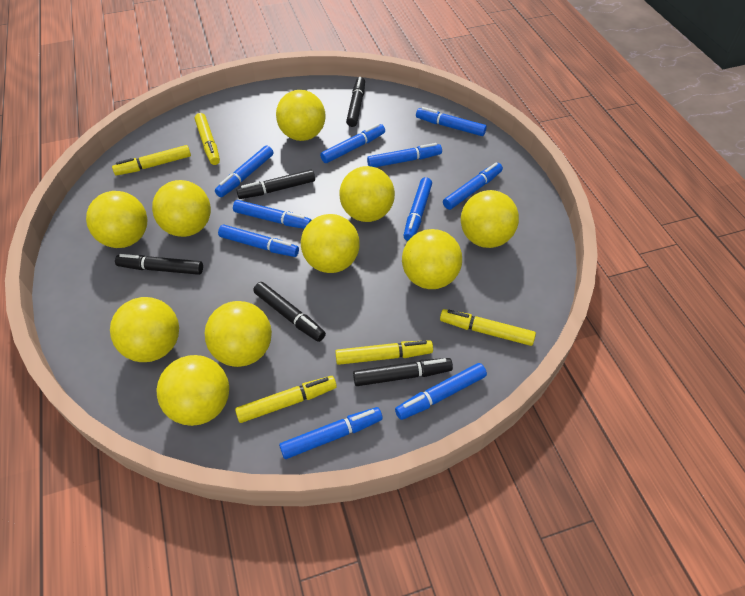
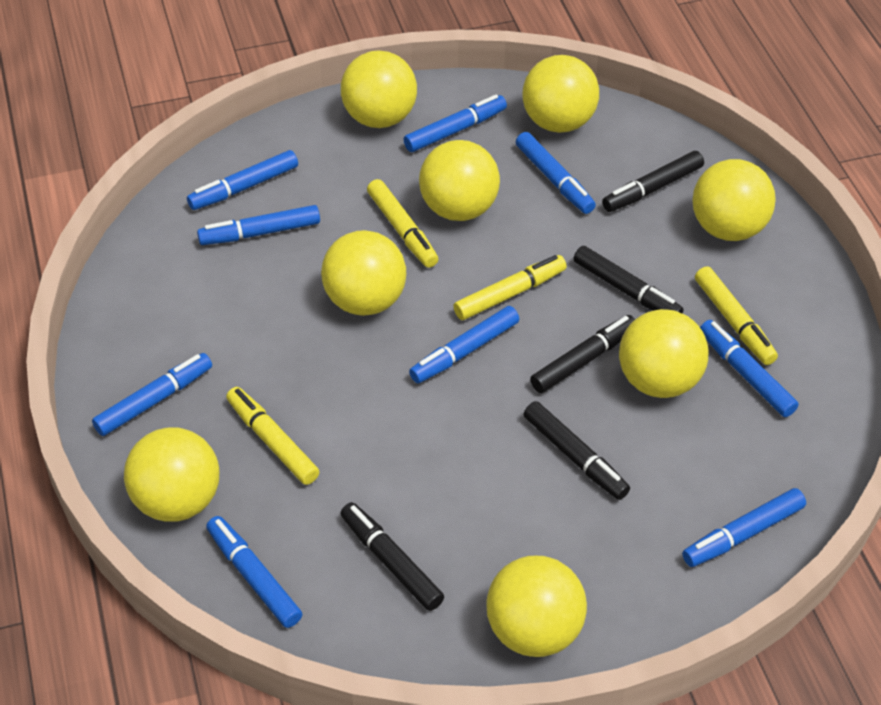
blue marker: 10 -> 9
yellow ball: 10 -> 8
yellow marker: 5 -> 4

